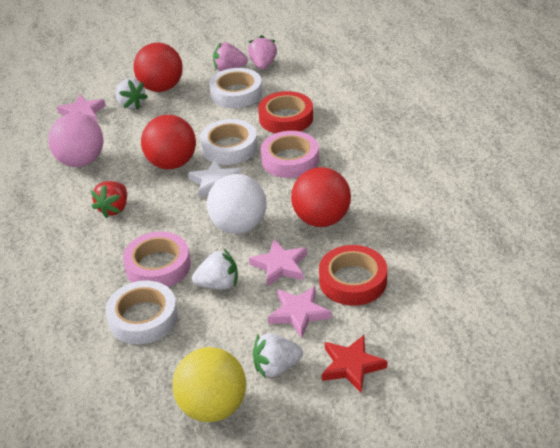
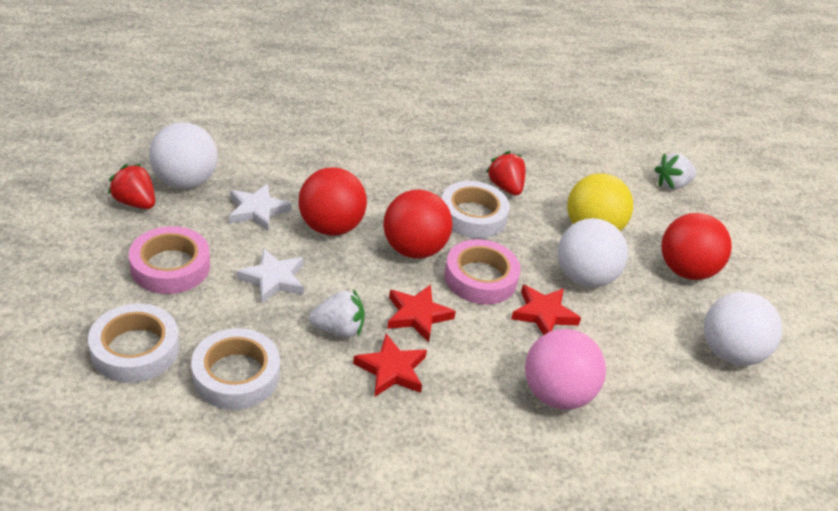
pink star: 3 -> 0
pink strawberry: 2 -> 0
red star: 1 -> 3
red strawberry: 1 -> 2
red tape: 2 -> 0
white ball: 1 -> 3
white star: 1 -> 2
white strawberry: 3 -> 2

